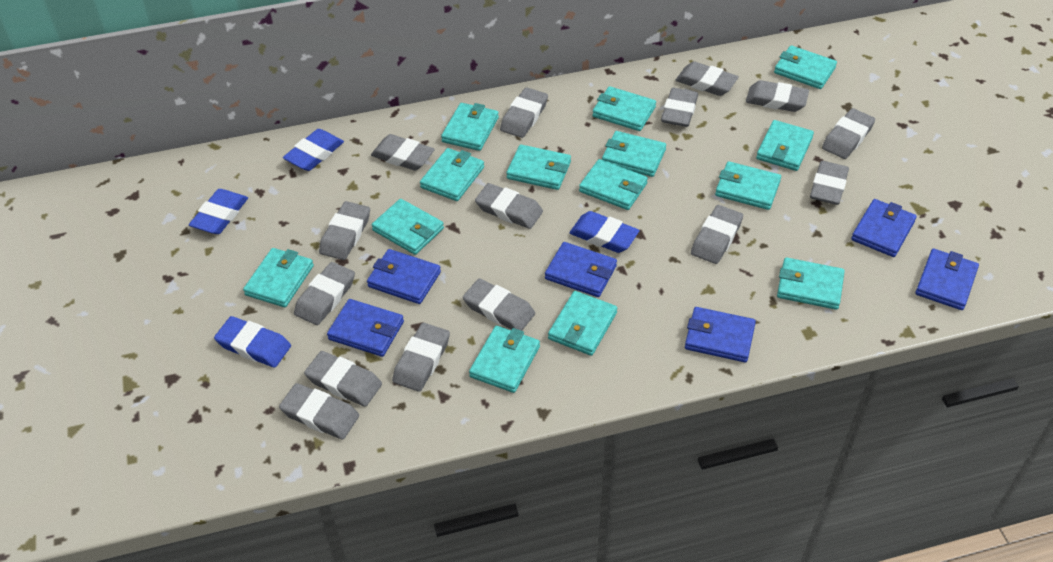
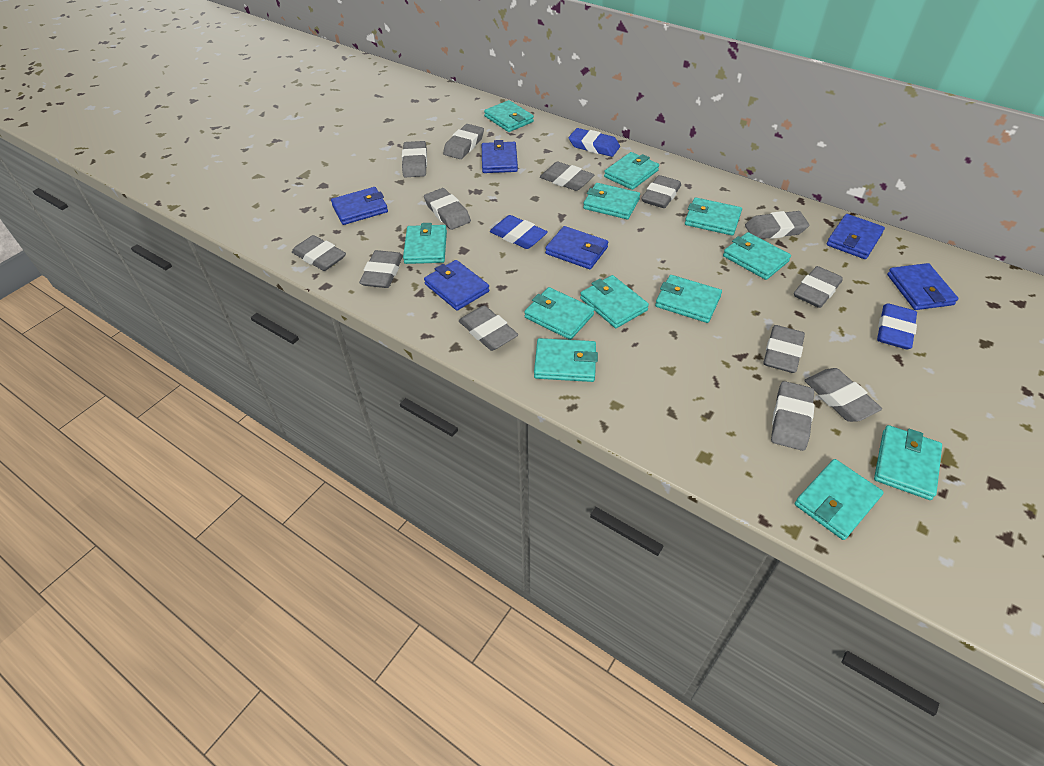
blue eraser: 4 -> 3
grey eraser: 15 -> 13
turquoise wallet: 14 -> 12

